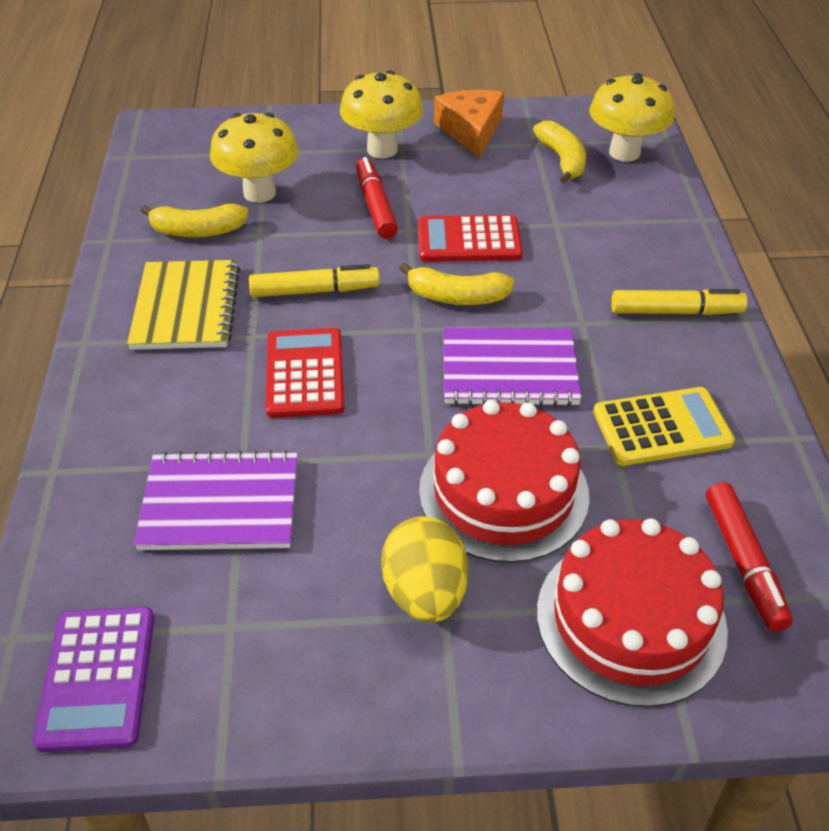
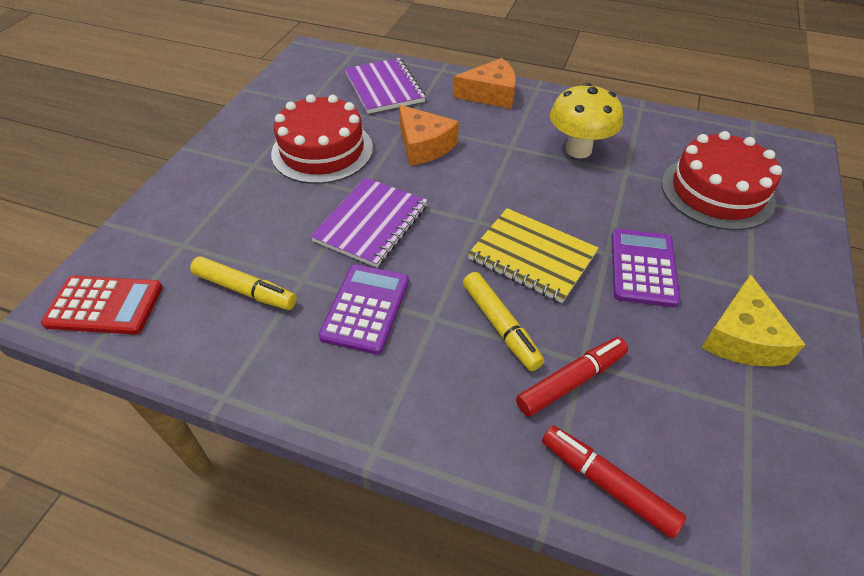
orange cheese: 1 -> 2
purple calculator: 1 -> 2
red calculator: 2 -> 1
yellow banana: 3 -> 0
yellow calculator: 1 -> 0
yellow cheese: 0 -> 1
yellow egg: 1 -> 0
yellow mushroom: 3 -> 1

